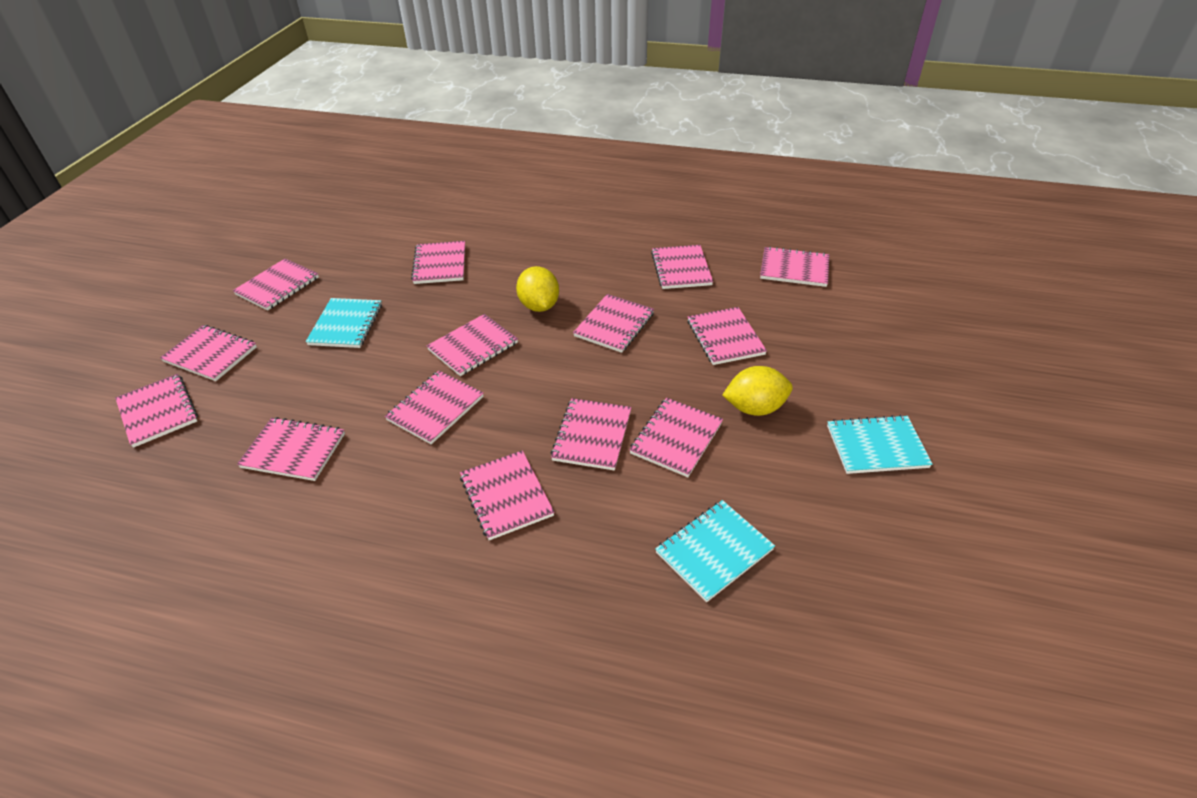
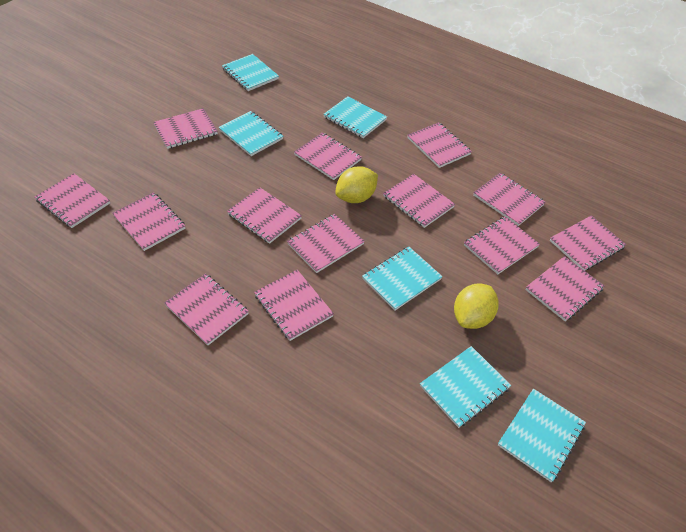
turquoise notebook: 3 -> 6

